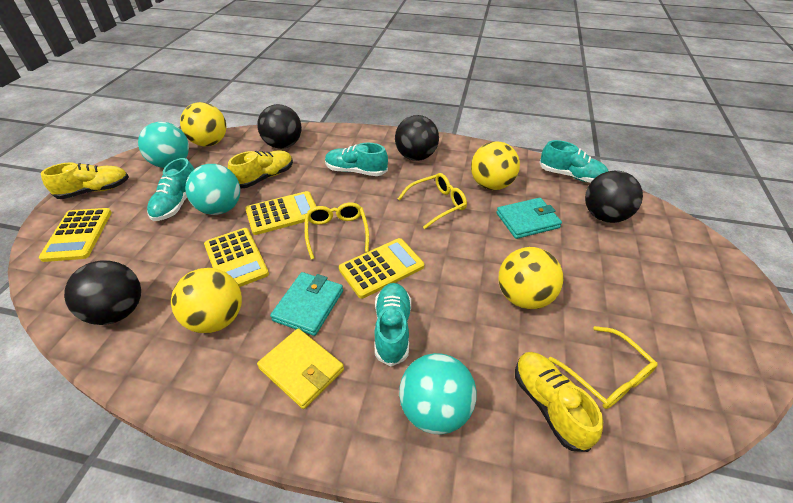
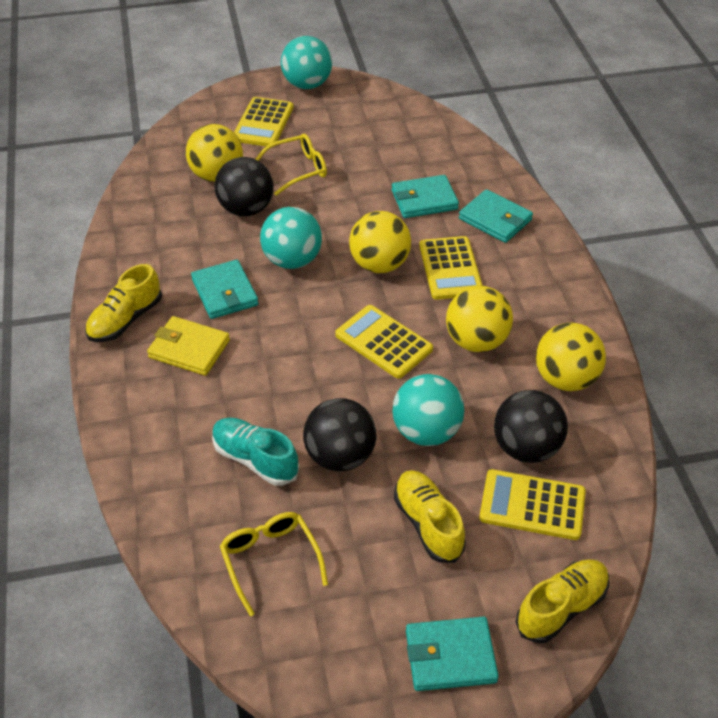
black ball: 4 -> 3
turquoise shoe: 4 -> 1
turquoise wallet: 2 -> 4
yellow glasses: 3 -> 2

